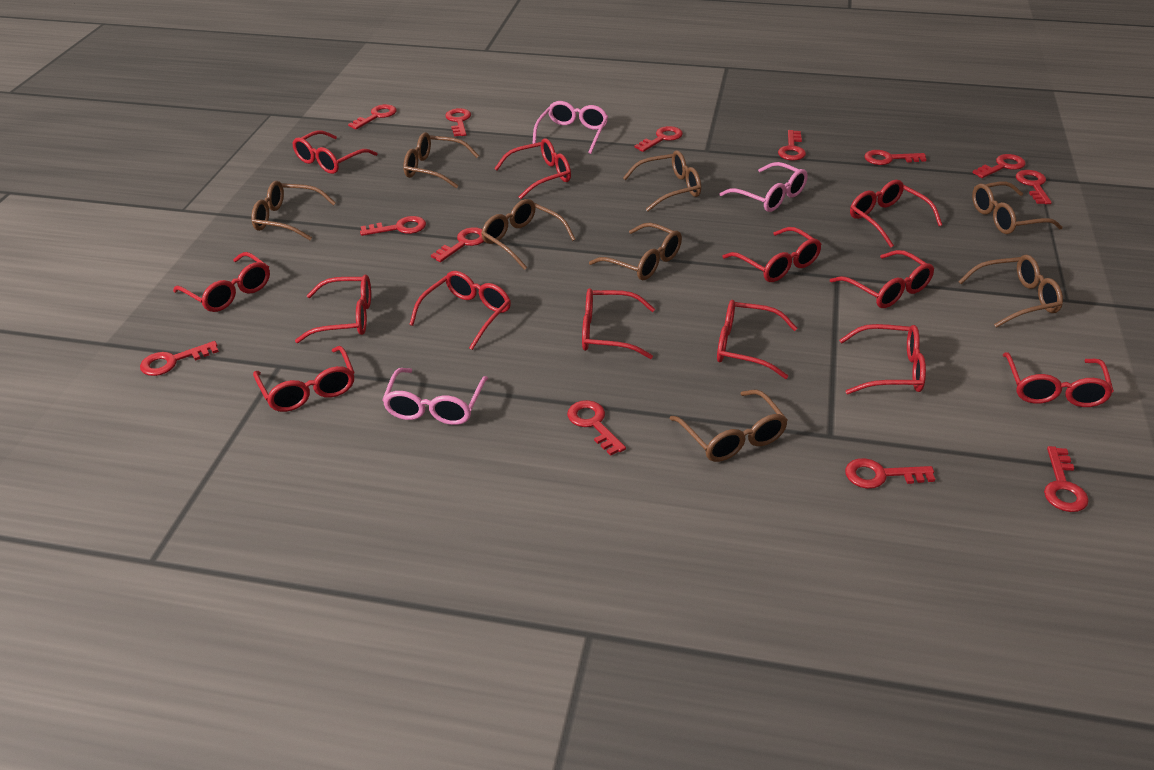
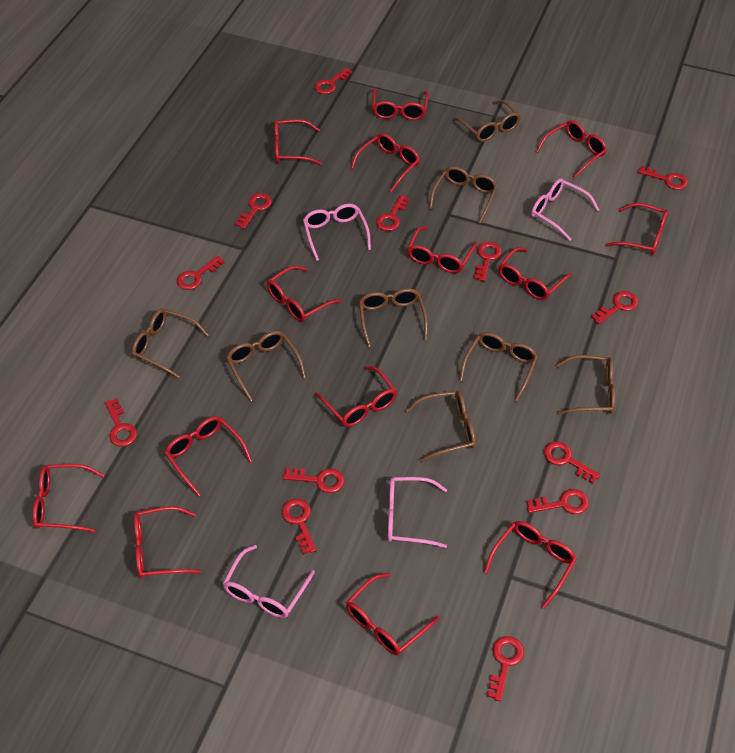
pink glasses: 3 -> 4
red glasses: 13 -> 14

